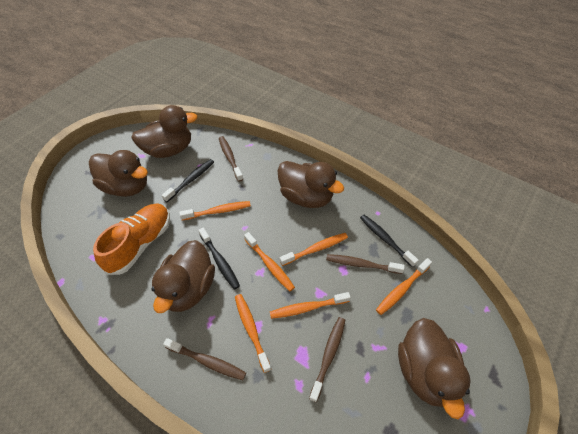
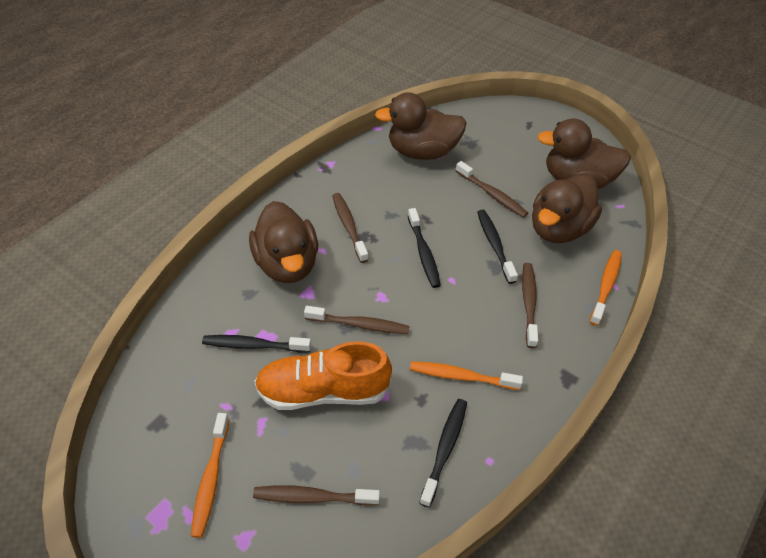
black toothbrush: 3 -> 4
brown duck: 5 -> 4
brown toothbrush: 4 -> 5
orange toothbrush: 6 -> 3

